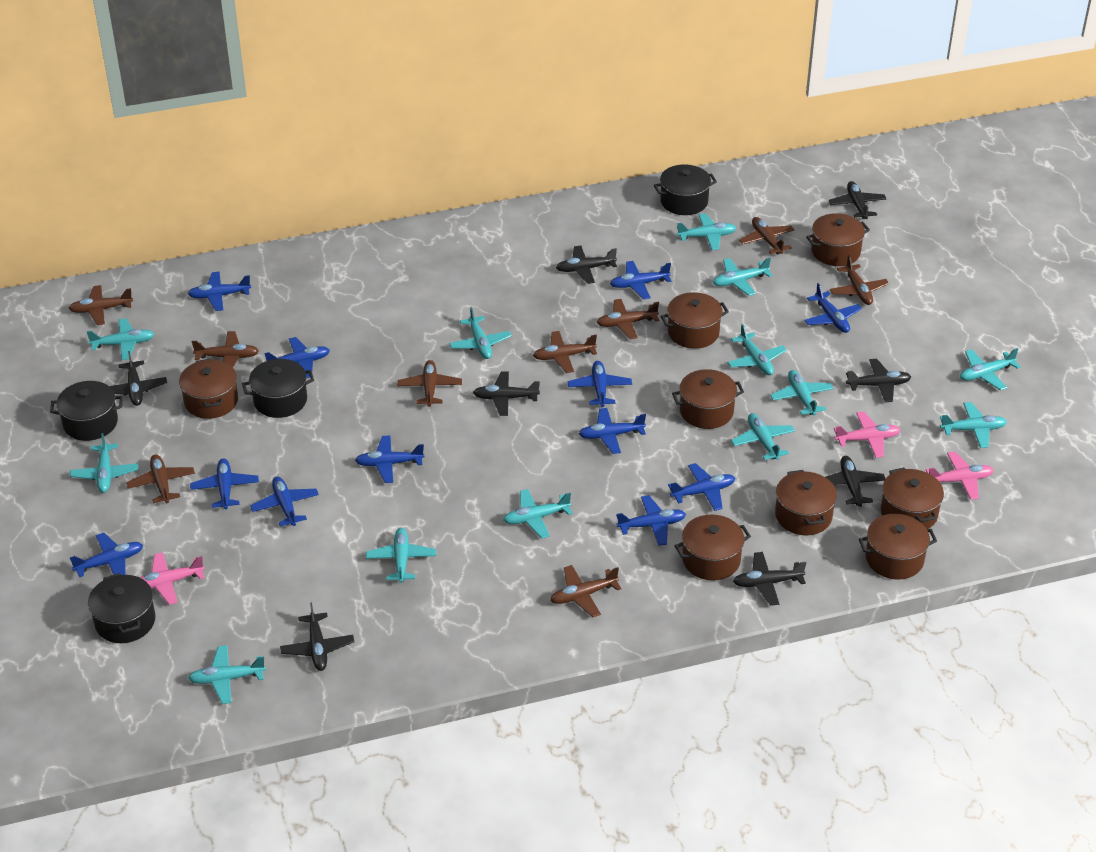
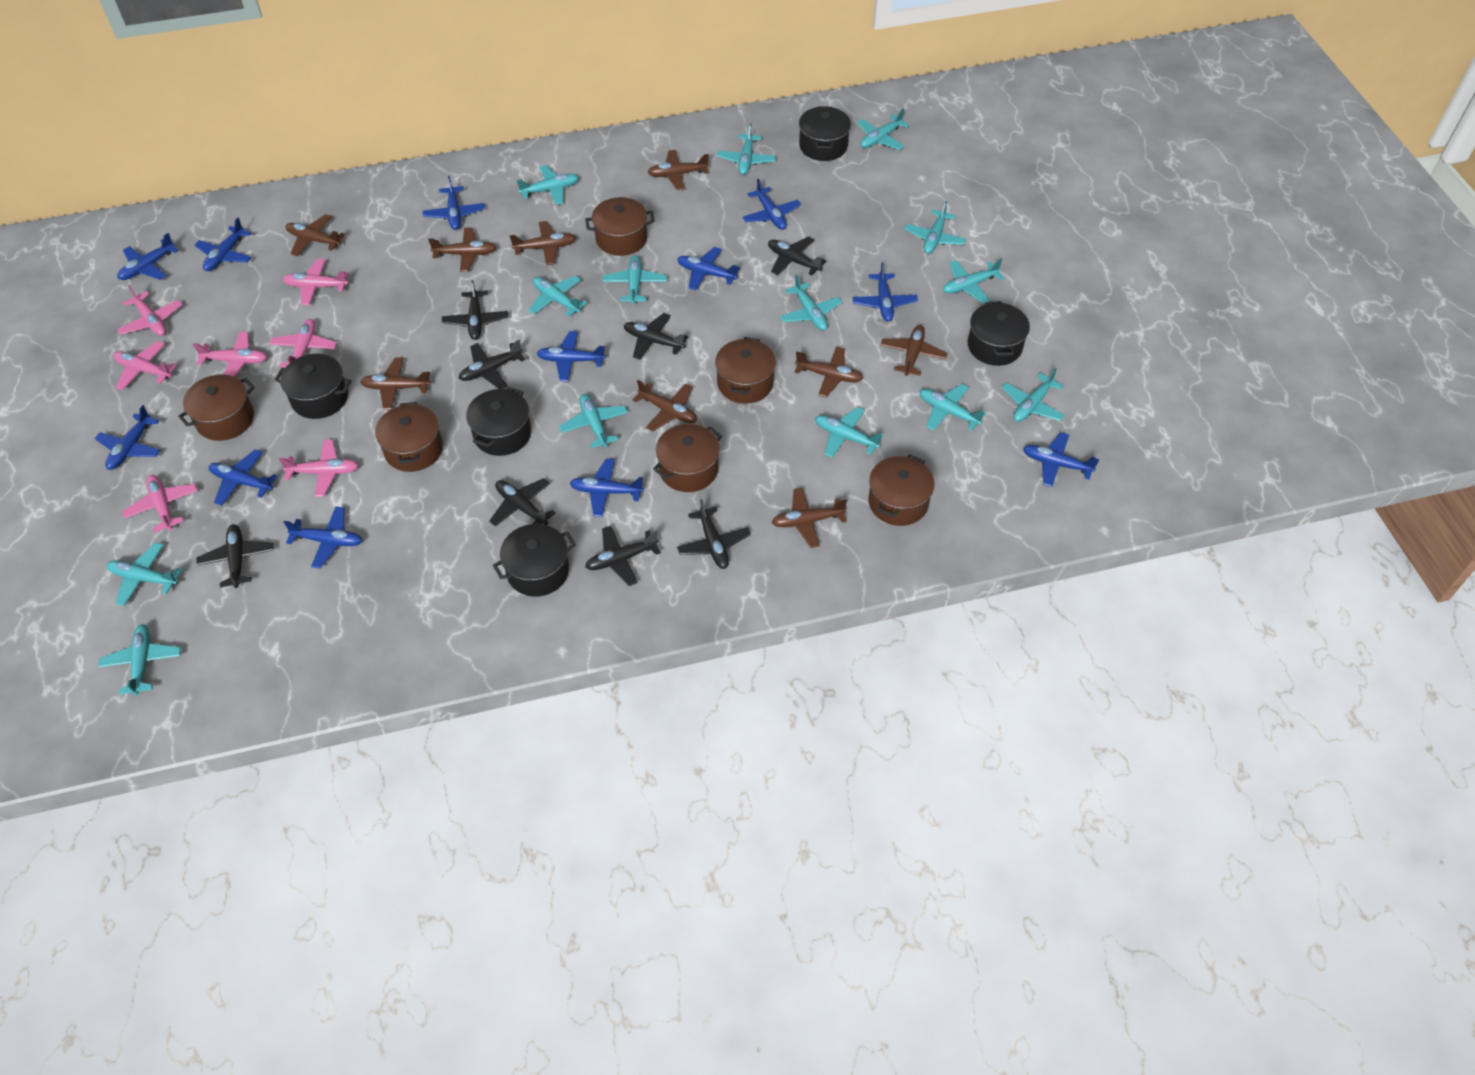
black pot: 4 -> 5
brown pot: 8 -> 6
pink plane: 3 -> 7
turquoise plane: 13 -> 14

